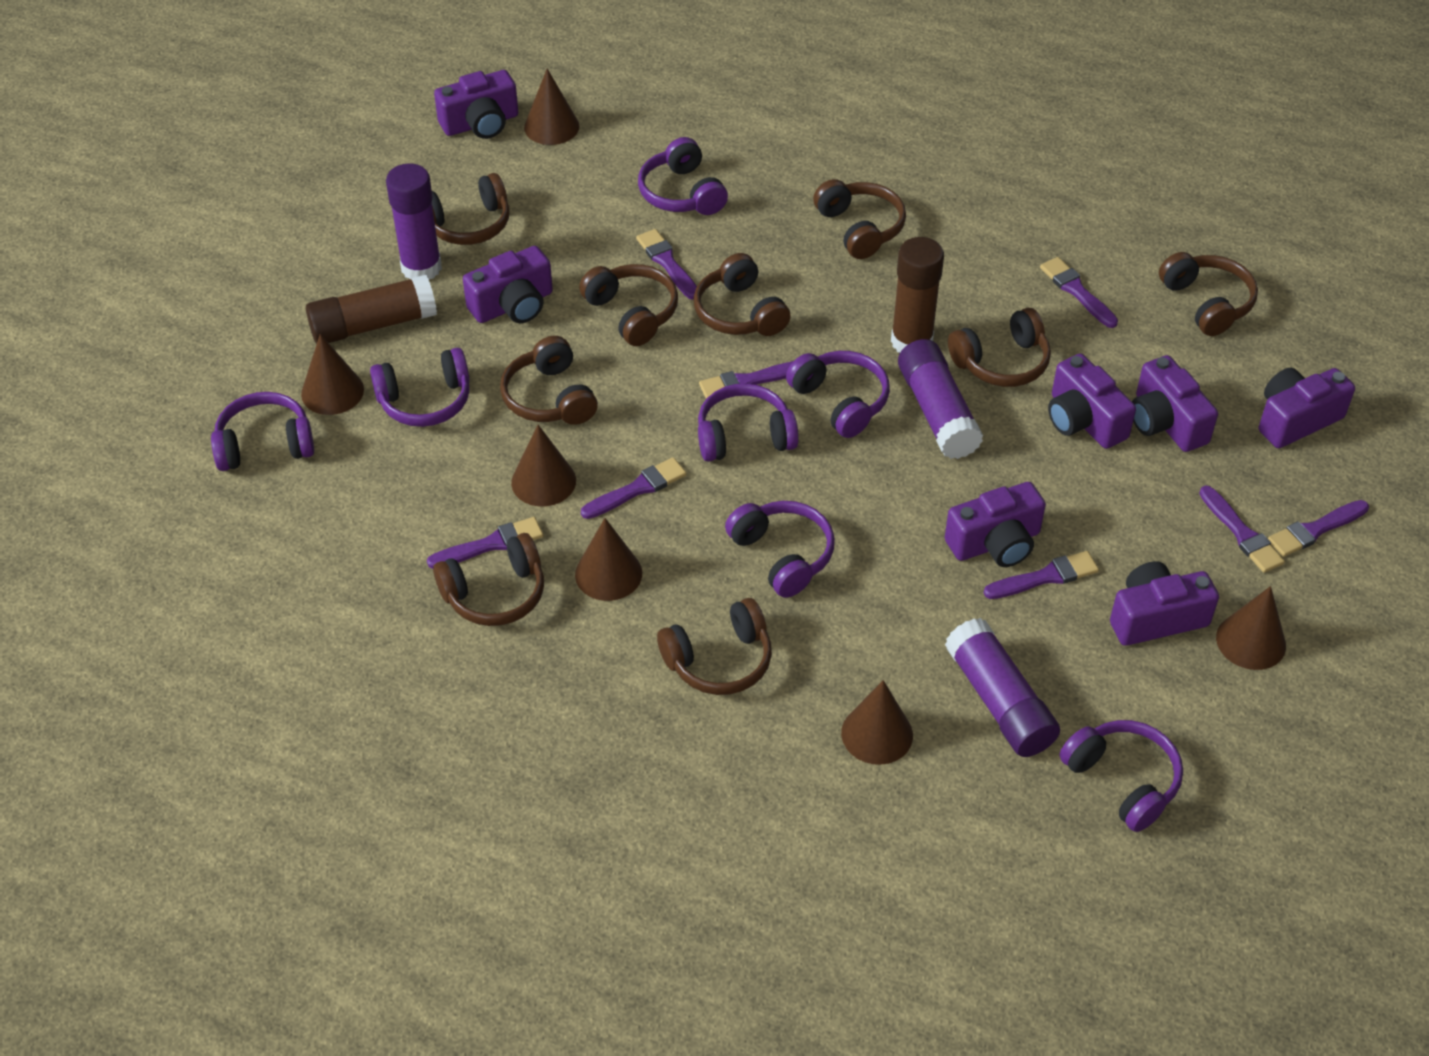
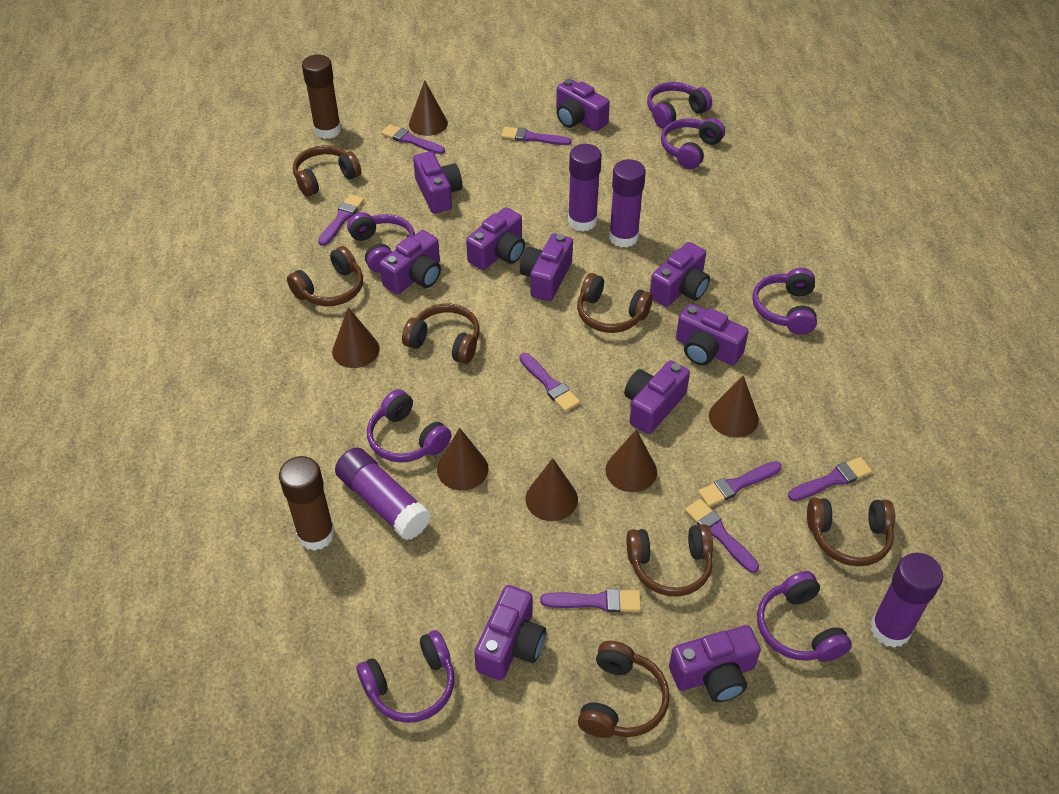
brown headphones: 9 -> 7
purple camera: 7 -> 10
purple glue stick: 3 -> 4

